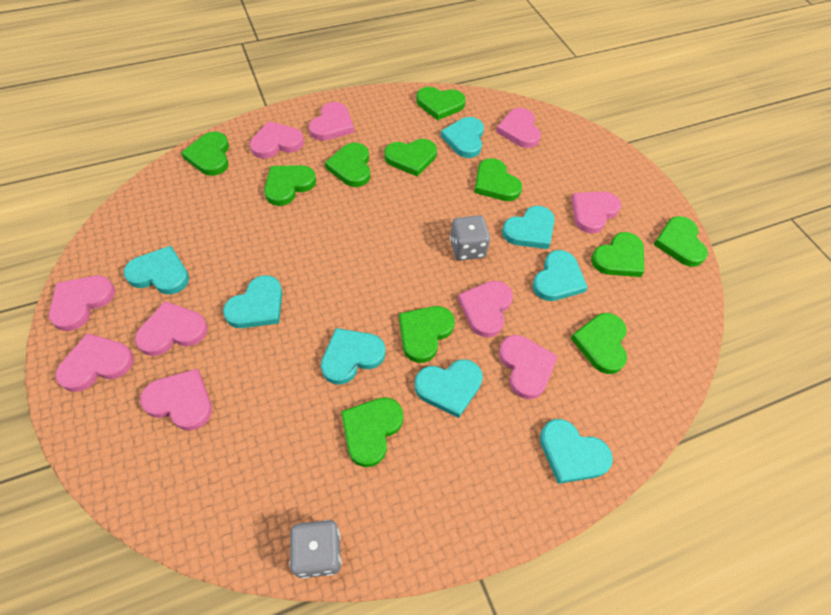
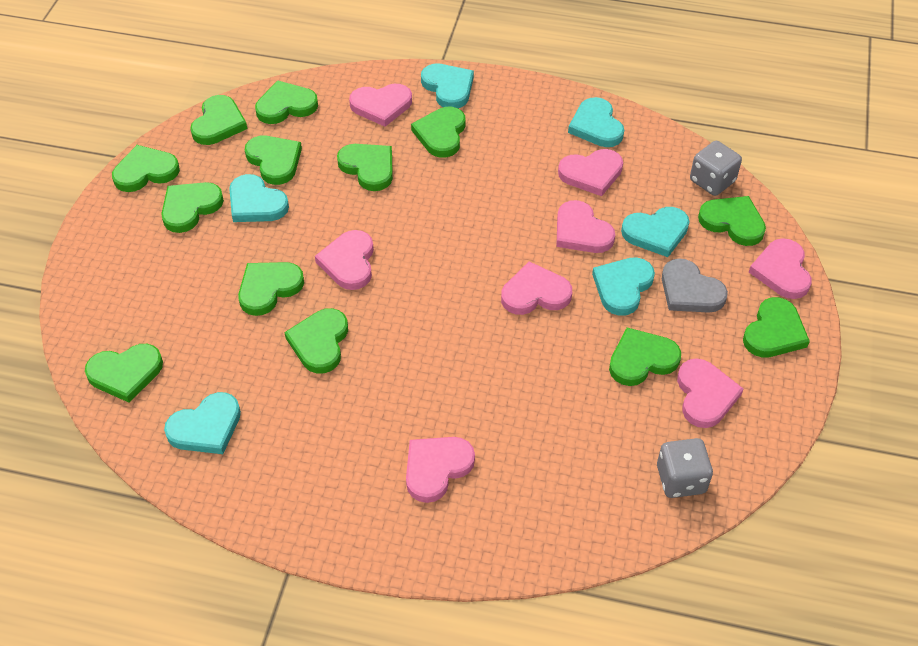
green heart: 11 -> 13
grey heart: 0 -> 1
pink heart: 10 -> 8
turquoise heart: 8 -> 6

